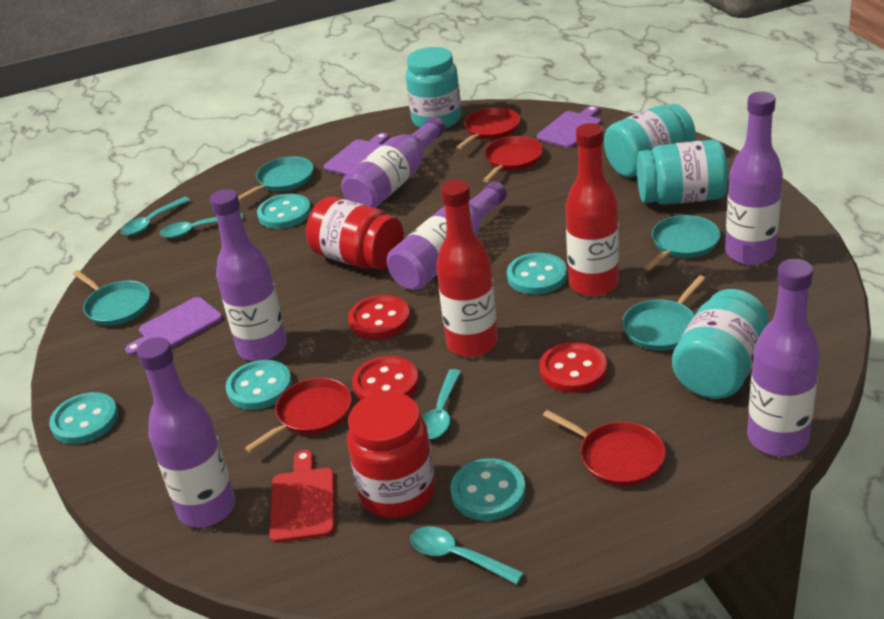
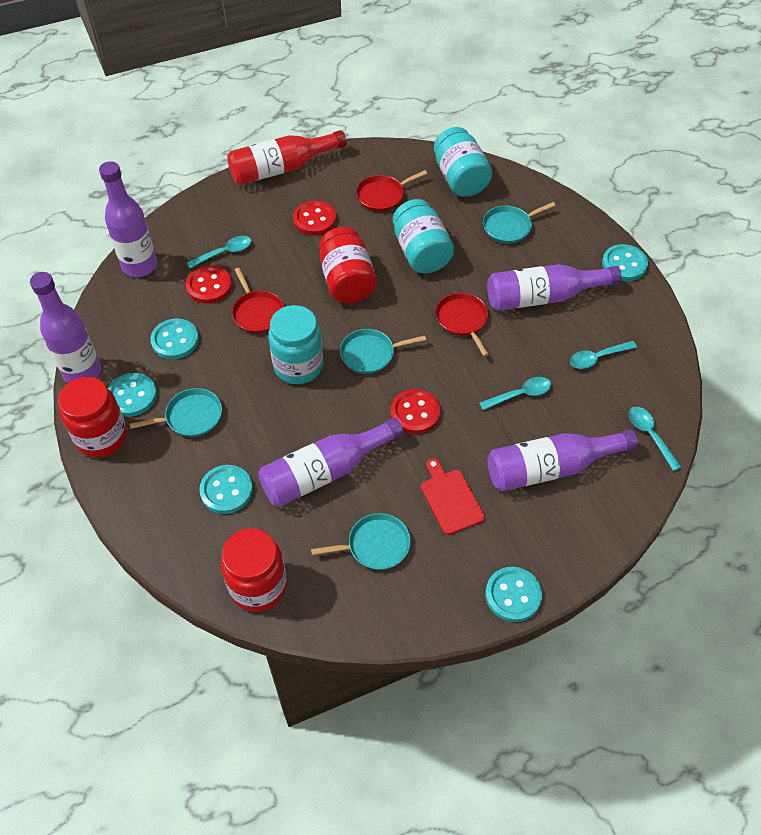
purple bottle: 6 -> 5
purple cutting board: 3 -> 0
red bottle: 2 -> 1
red jar: 2 -> 3
red pan: 4 -> 3
turquoise jar: 4 -> 3

